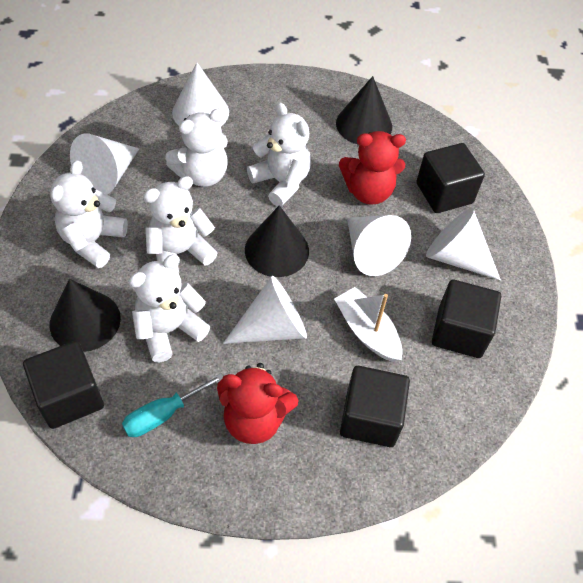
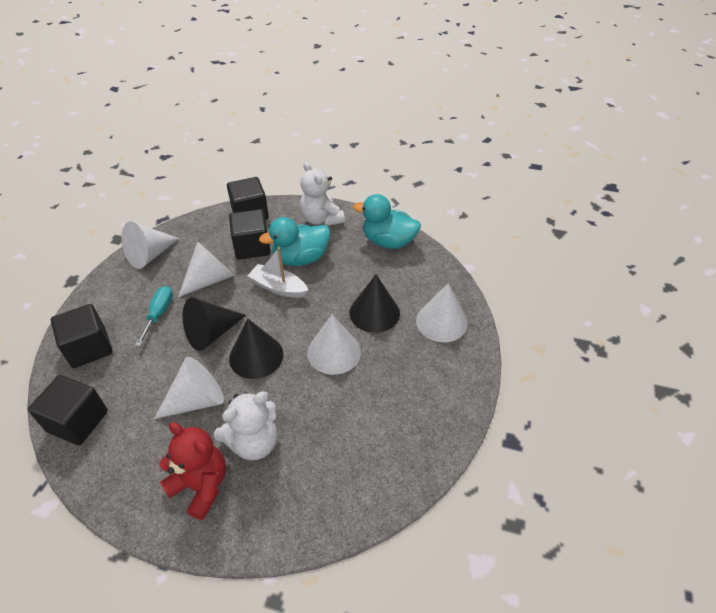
red teddy bear: 2 -> 1
turquoise duck: 0 -> 2
white teddy bear: 5 -> 2

